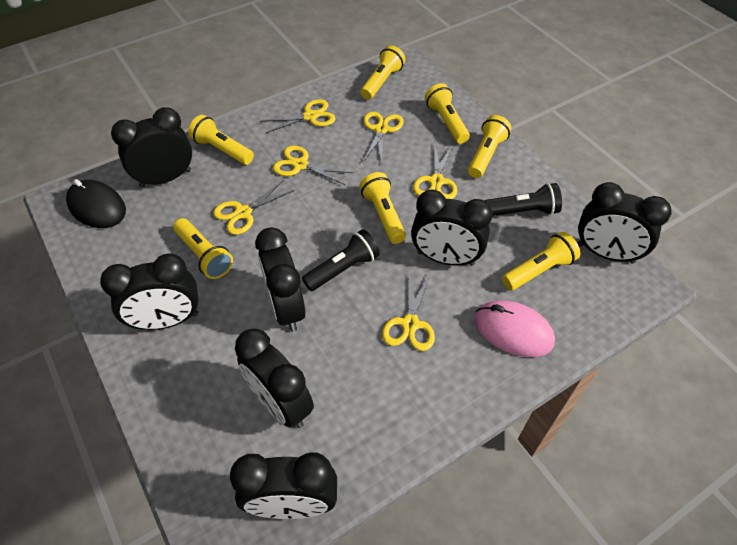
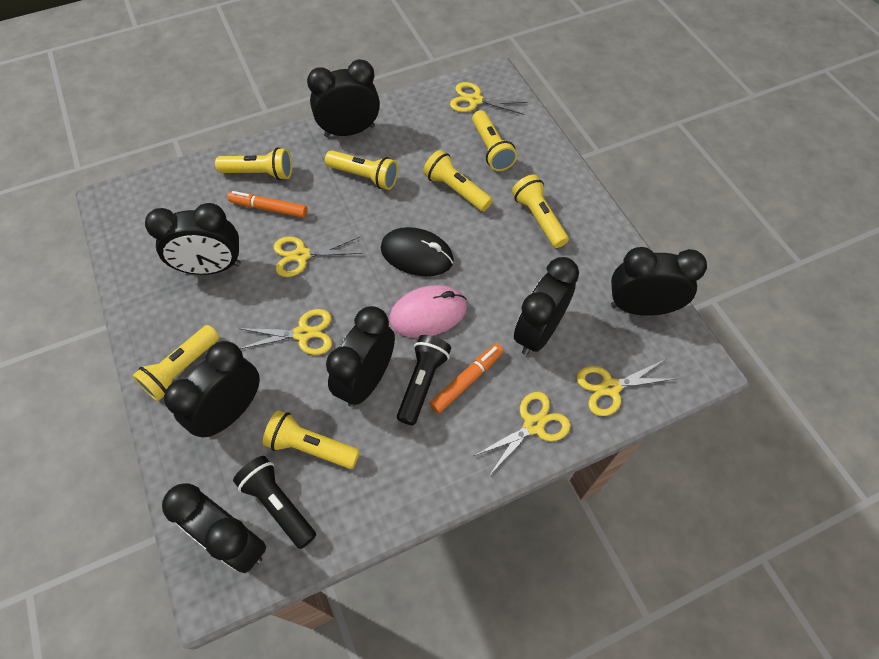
orange marker: 0 -> 2
yellow scissors: 6 -> 5

